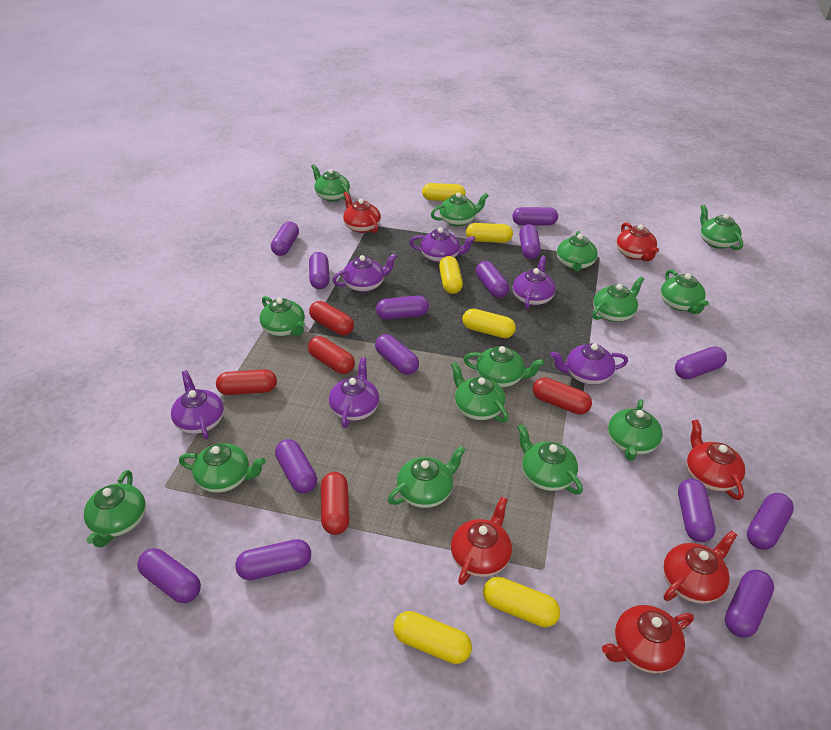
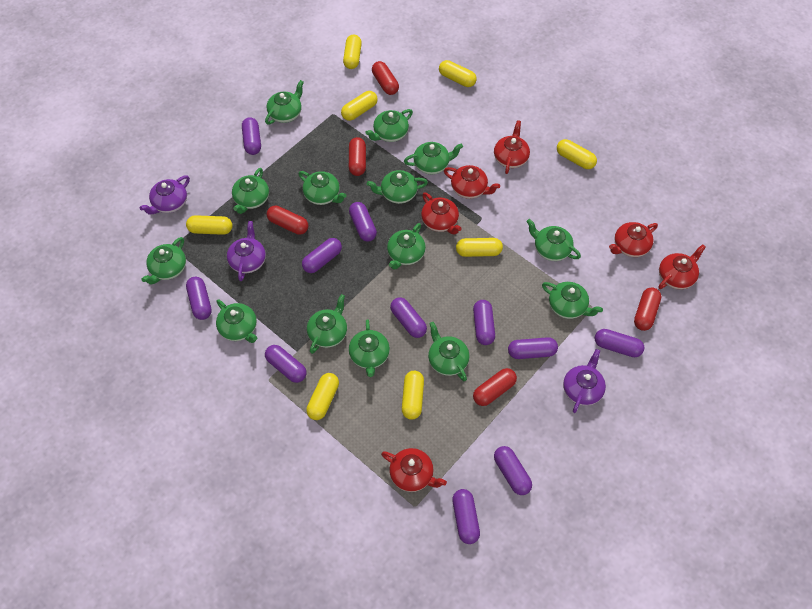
purple capsule: 14 -> 11
purple teapot: 6 -> 3
yellow capsule: 6 -> 8

